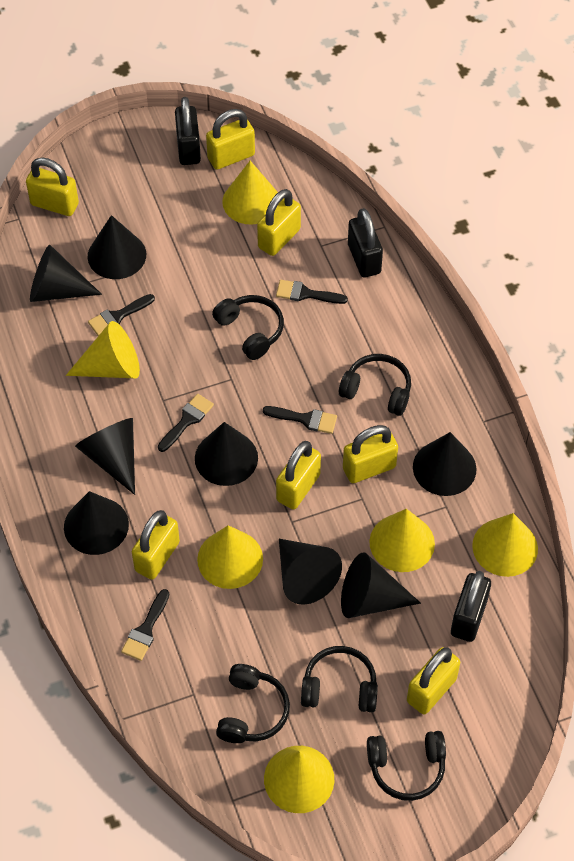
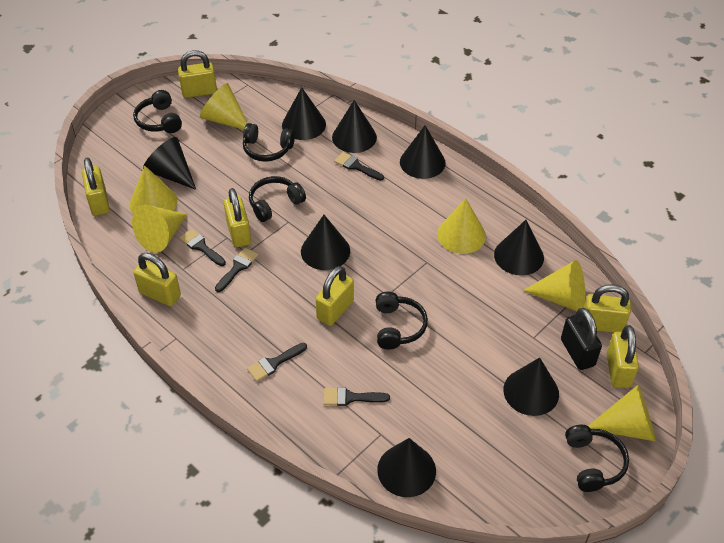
black padlock: 3 -> 1

